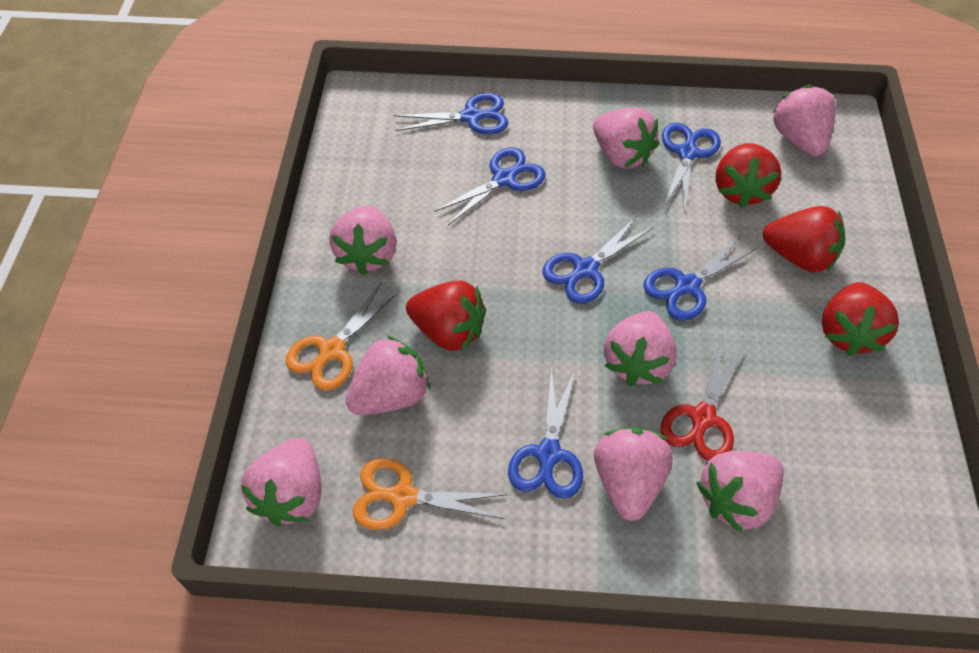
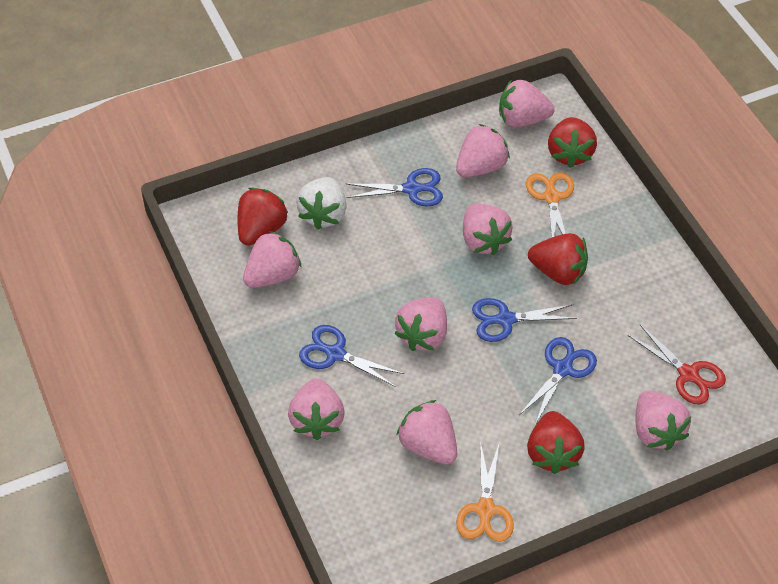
blue scissors: 6 -> 4
white strawberry: 0 -> 1

